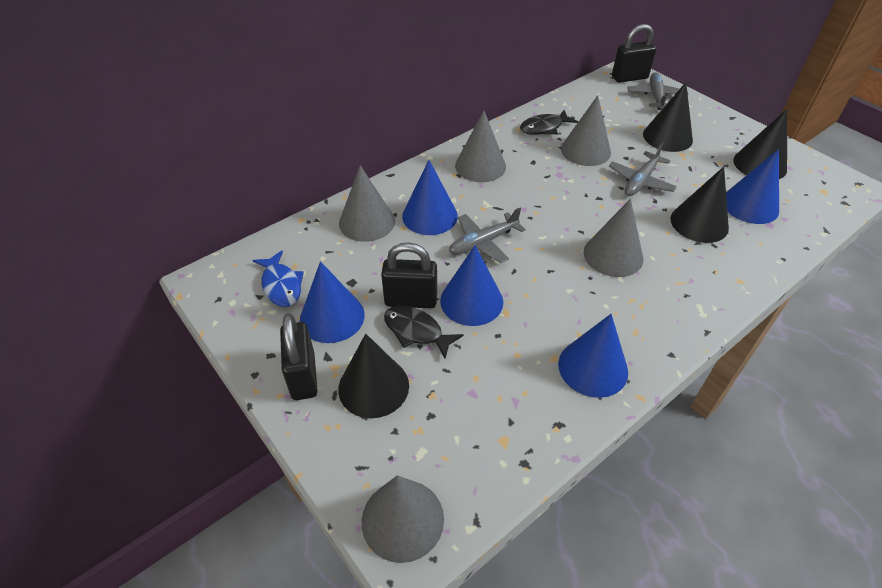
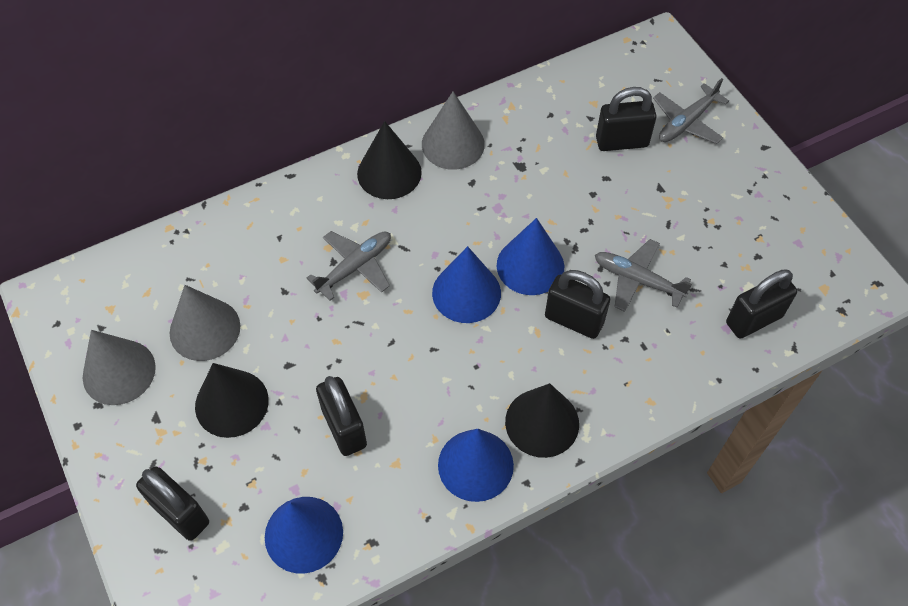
black cone: 4 -> 3
black fish: 2 -> 0
black padlock: 3 -> 5
blue cone: 5 -> 4
blue fish: 1 -> 0
grey cone: 5 -> 3

